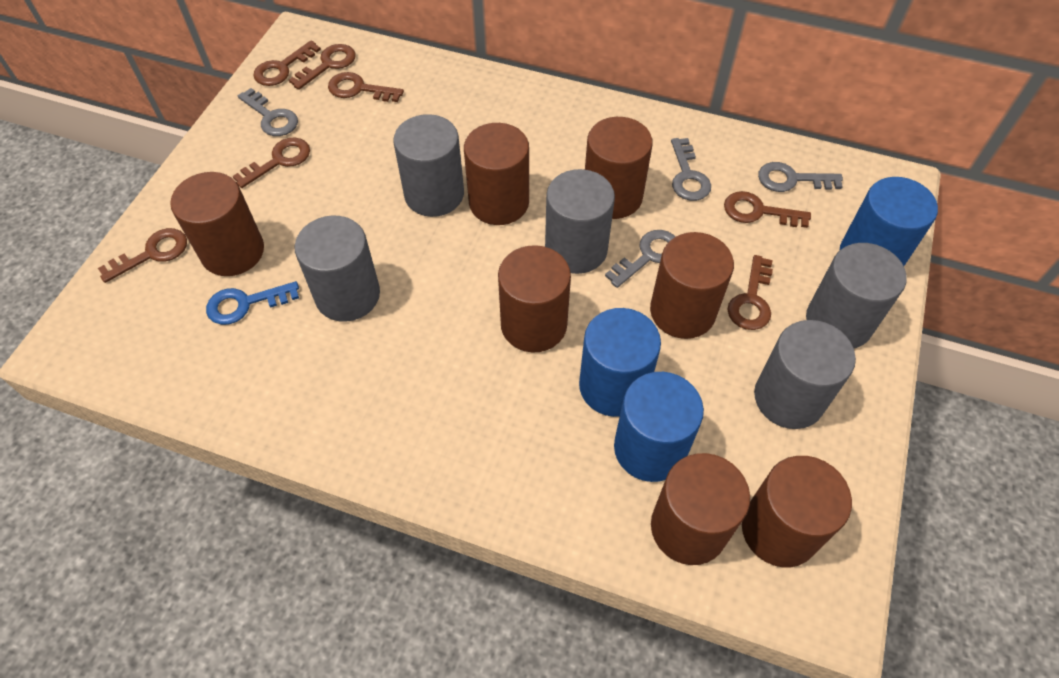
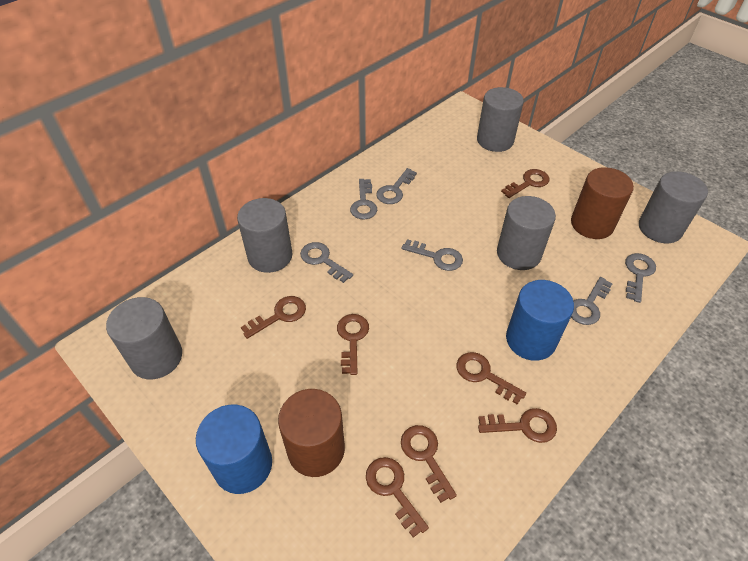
blue cylinder: 3 -> 2
blue key: 1 -> 0
brown cylinder: 7 -> 2
grey key: 4 -> 6

